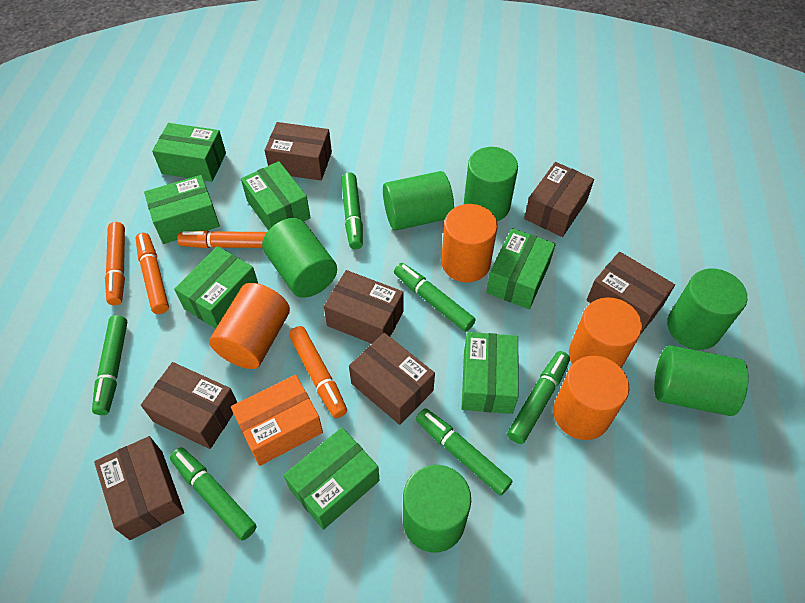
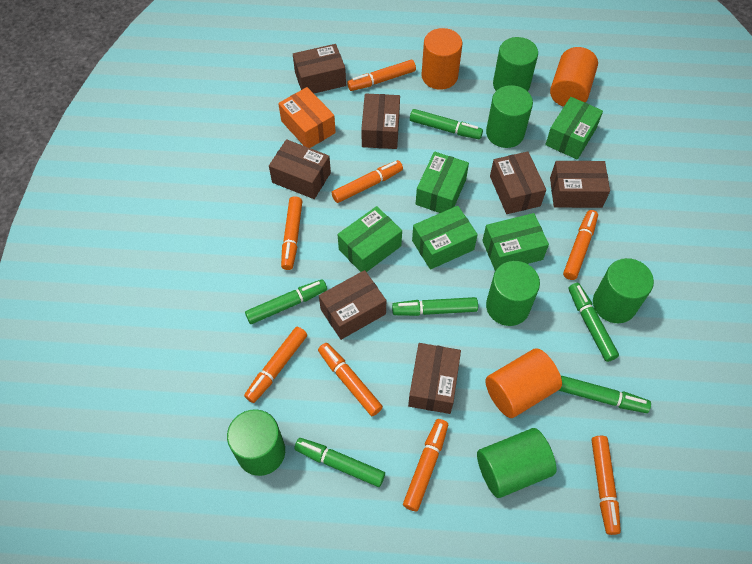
green box: 7 -> 5
orange cylinder: 4 -> 3
orange marker: 4 -> 8

